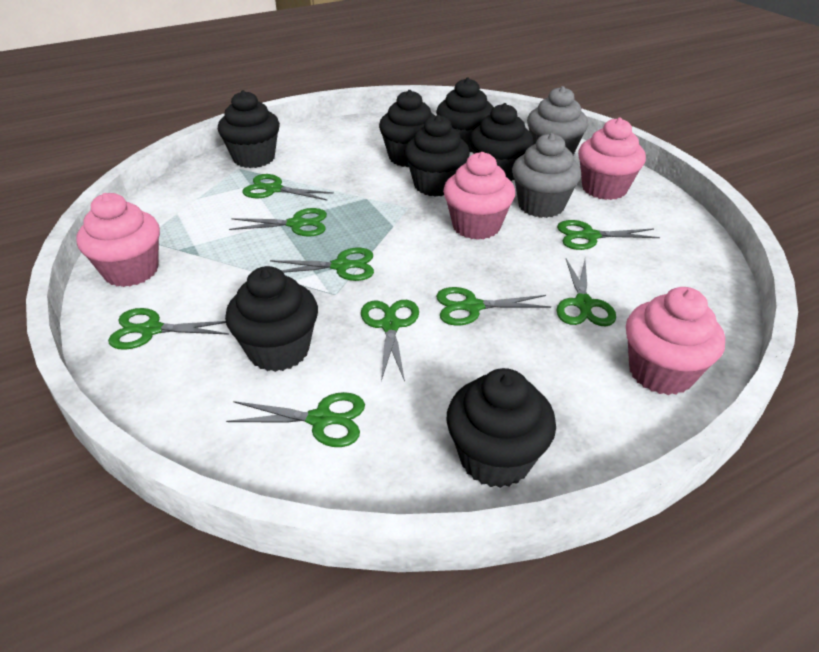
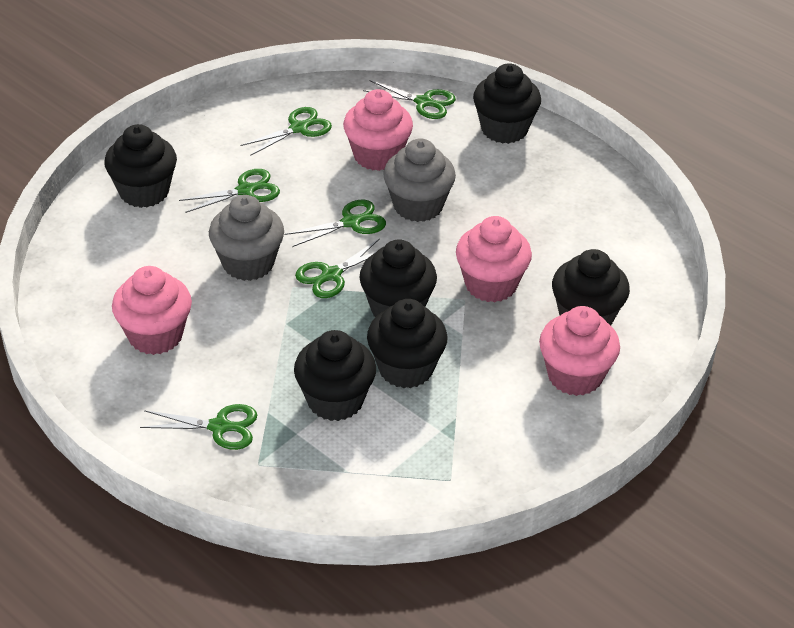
black cupcake: 7 -> 6
green scissors: 9 -> 6

